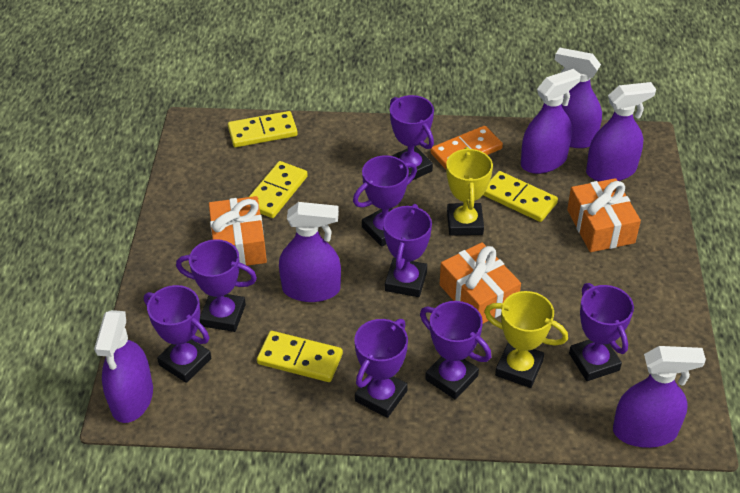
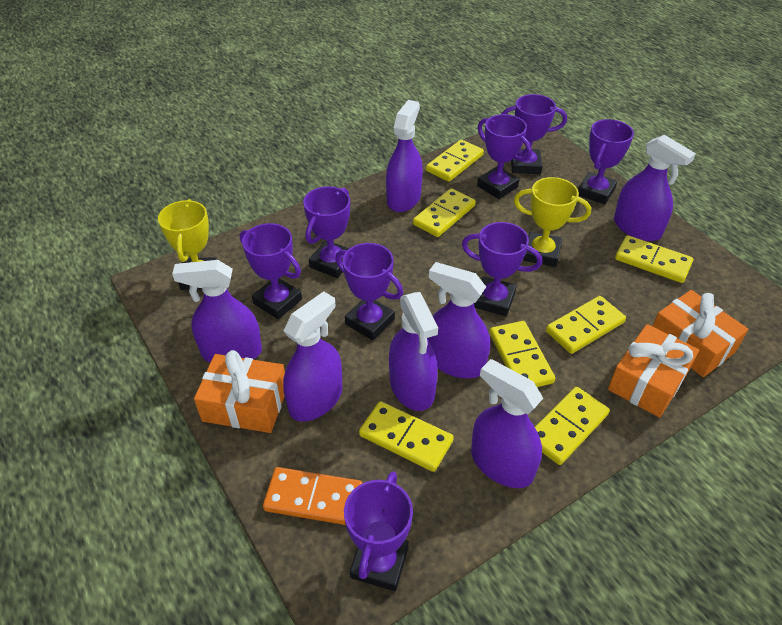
purple spray bottle: 6 -> 7
yellow domino: 4 -> 7

